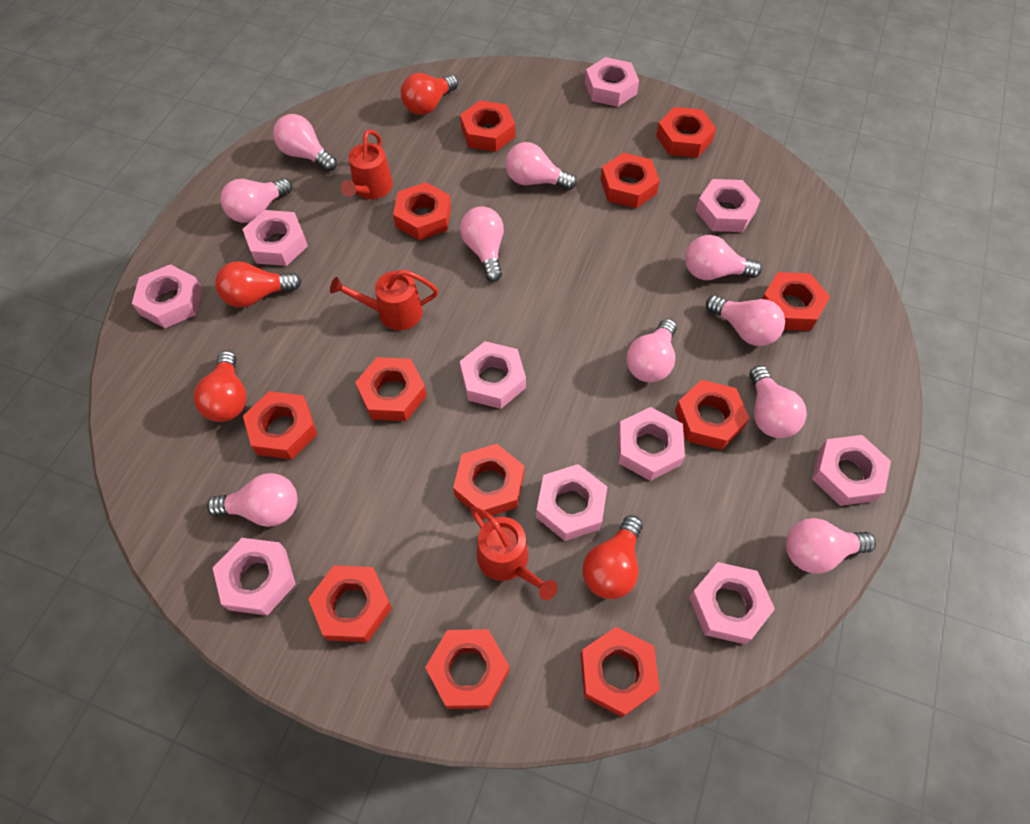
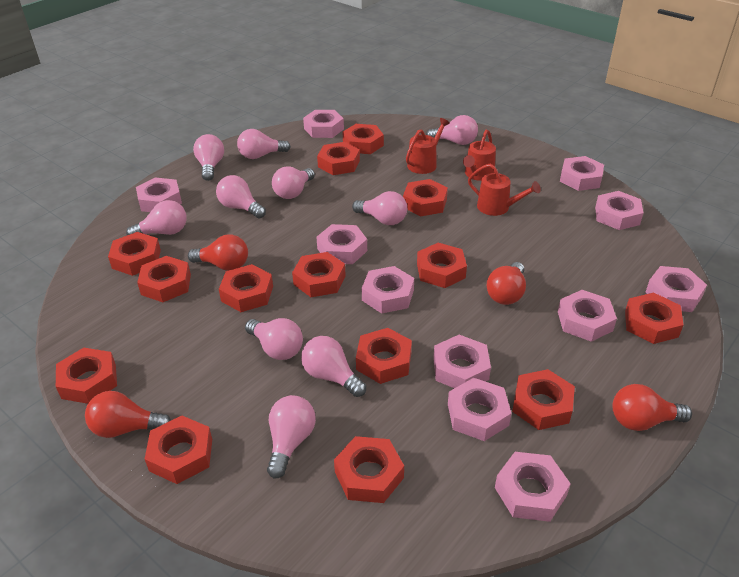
pink nut: 10 -> 11
red nut: 12 -> 14

